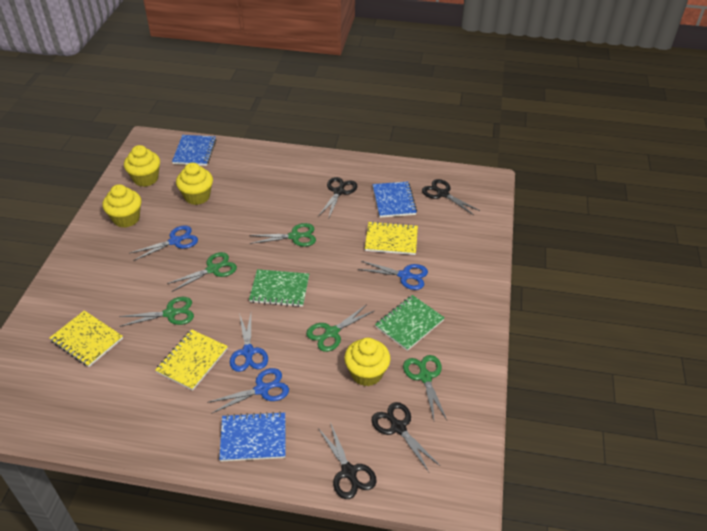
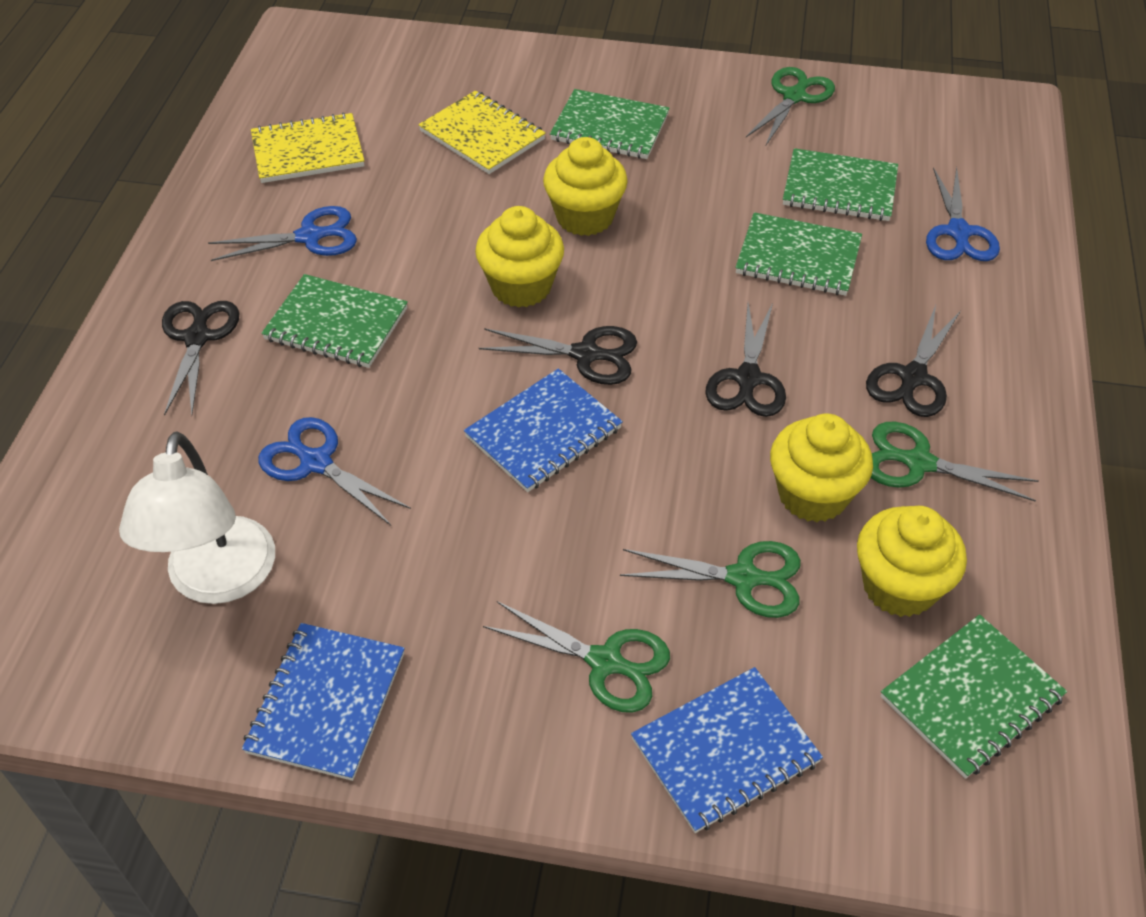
blue scissors: 4 -> 3
green notebook: 2 -> 5
green scissors: 5 -> 4
white lamp: 0 -> 1
yellow notebook: 3 -> 2

